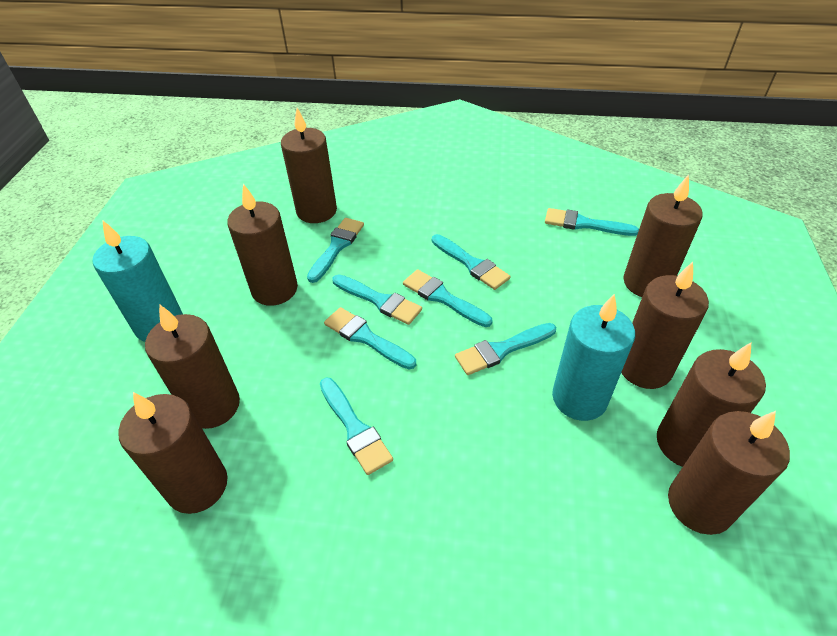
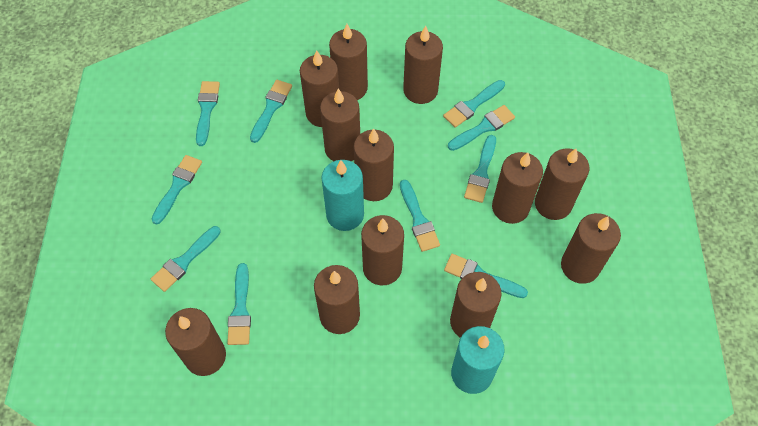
brown candle: 8 -> 12
turquoise brush: 8 -> 10

